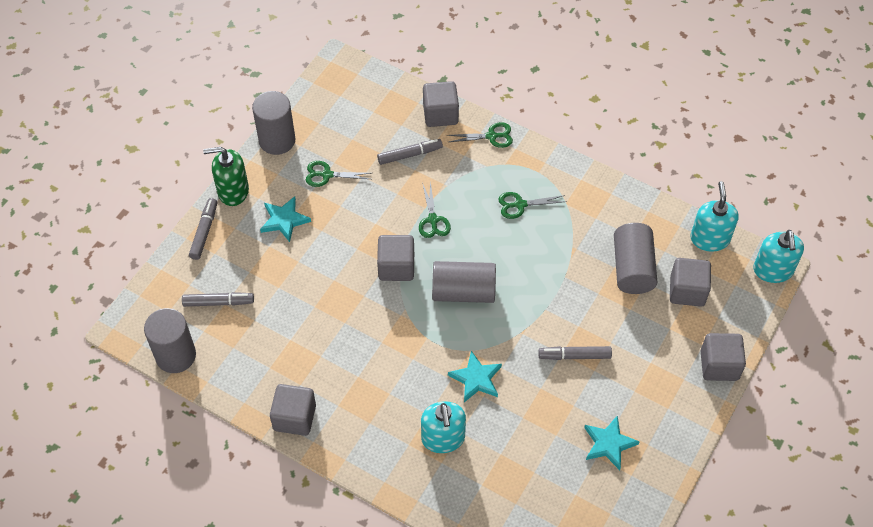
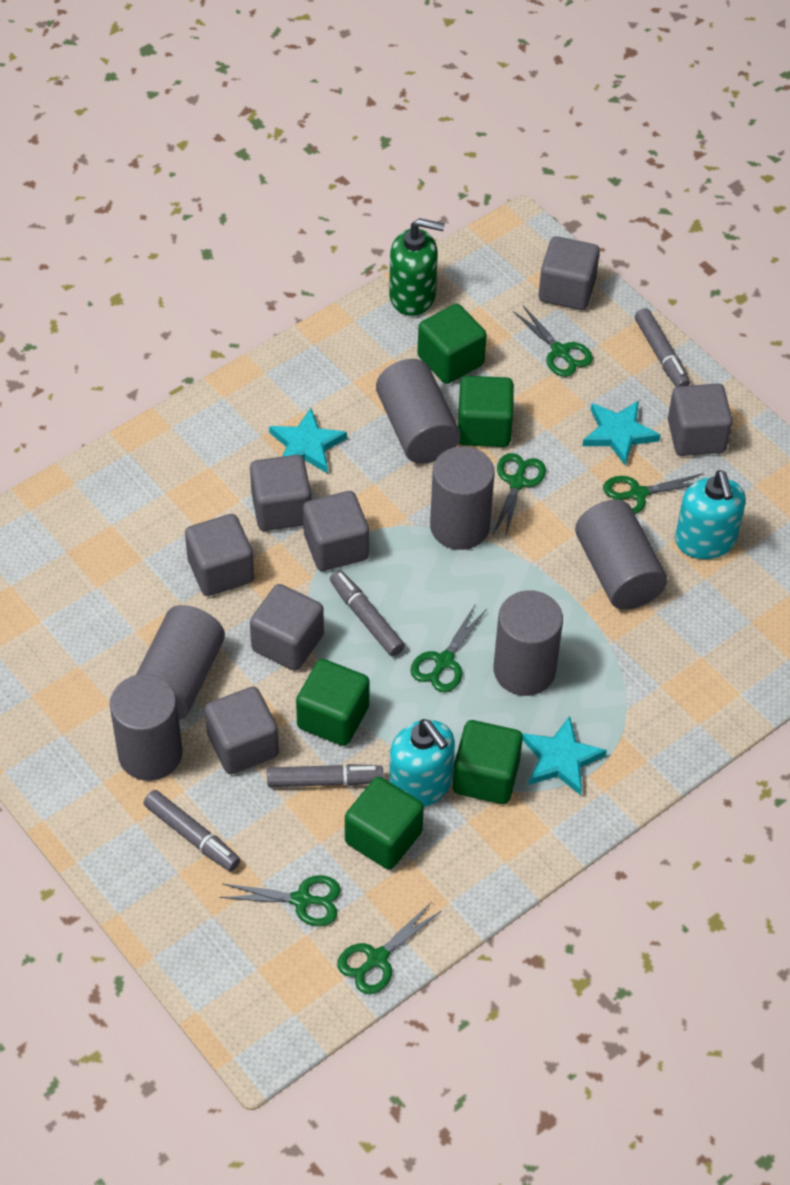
green cube: 0 -> 5
green scissors: 4 -> 6
grey cube: 5 -> 7
grey cylinder: 4 -> 6
turquoise soap dispenser: 3 -> 2

